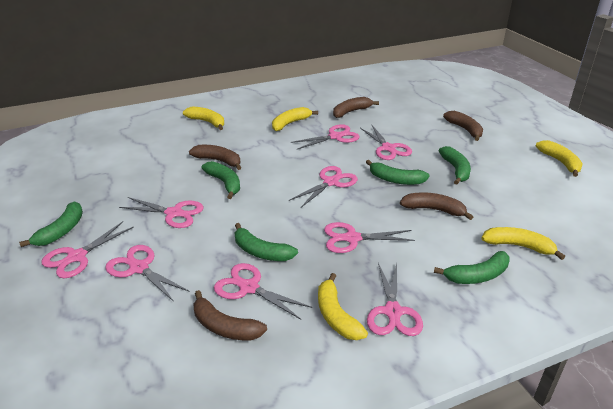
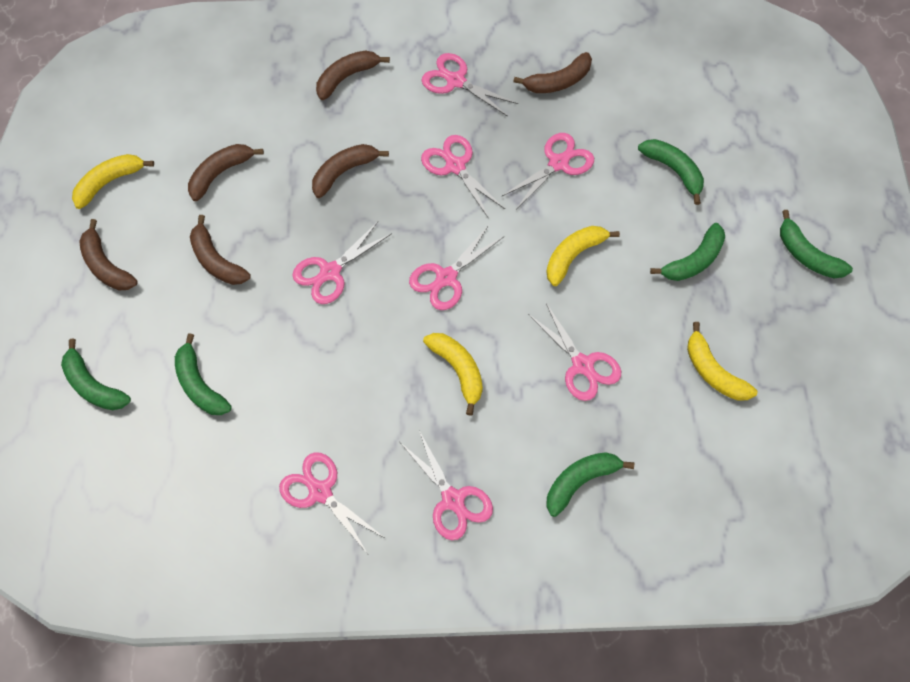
brown banana: 5 -> 6
pink scissors: 9 -> 8
yellow banana: 5 -> 4

